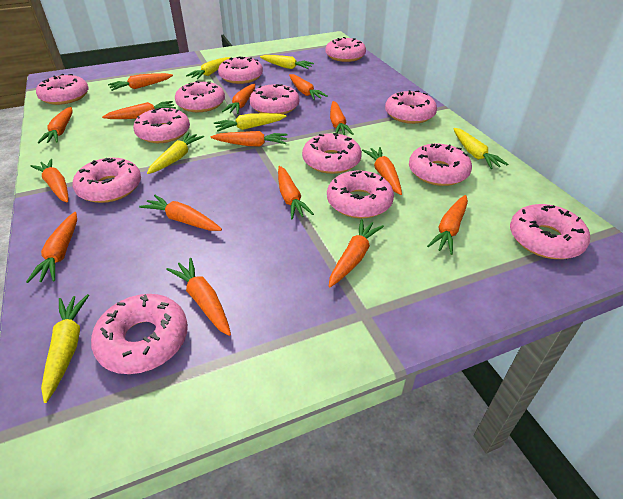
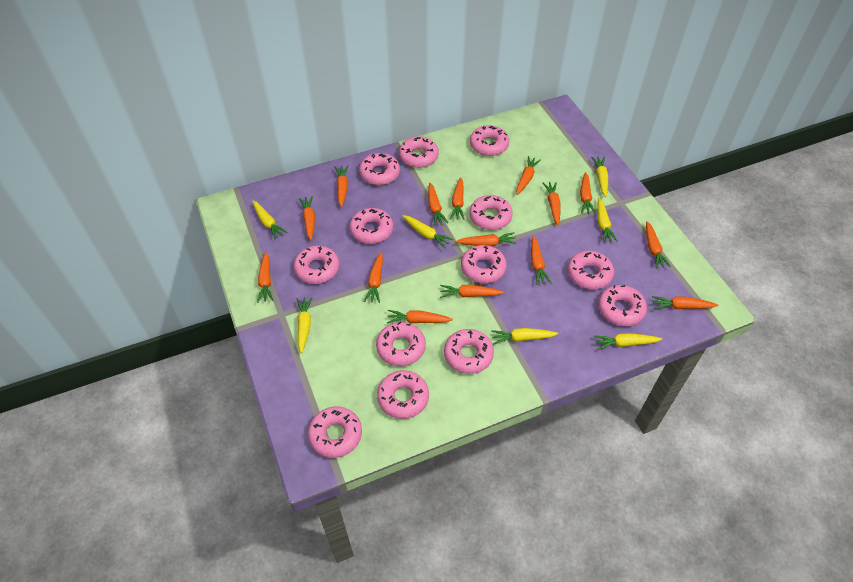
yellow carrot: 6 -> 7

